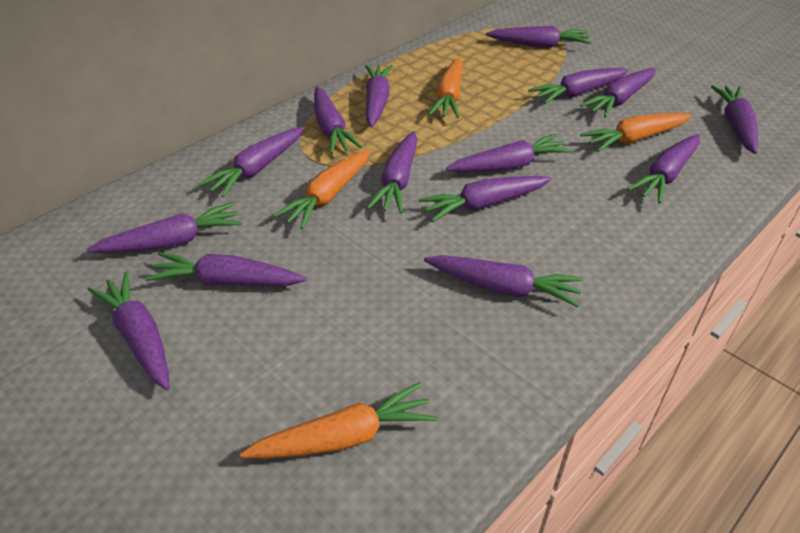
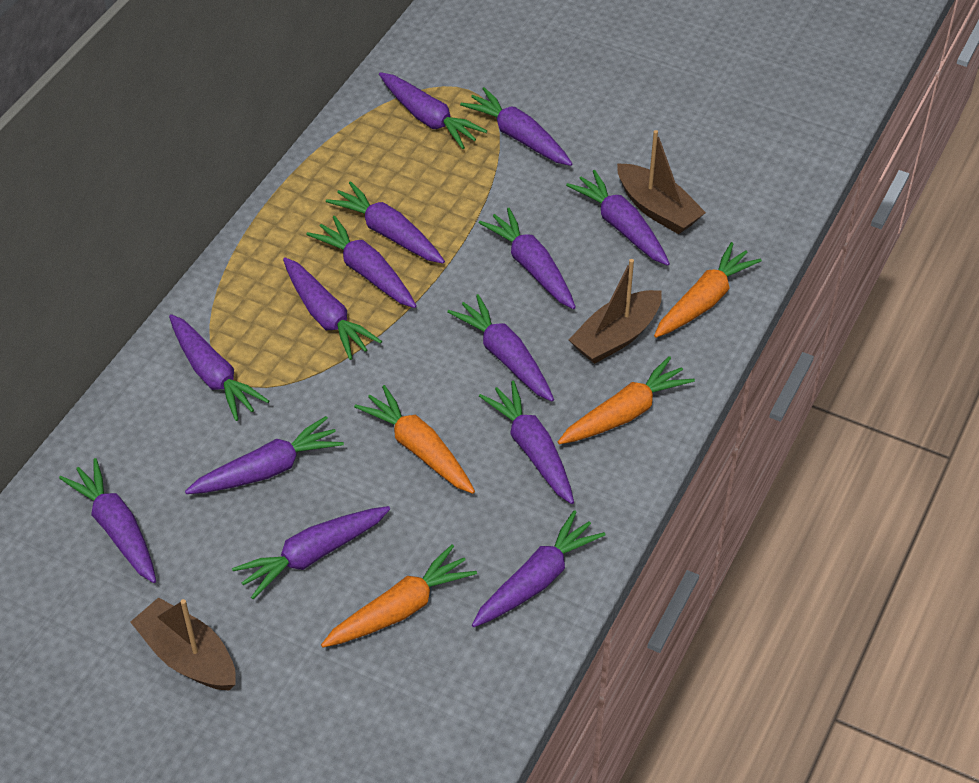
brown boat: 0 -> 3
purple carrot: 15 -> 14

